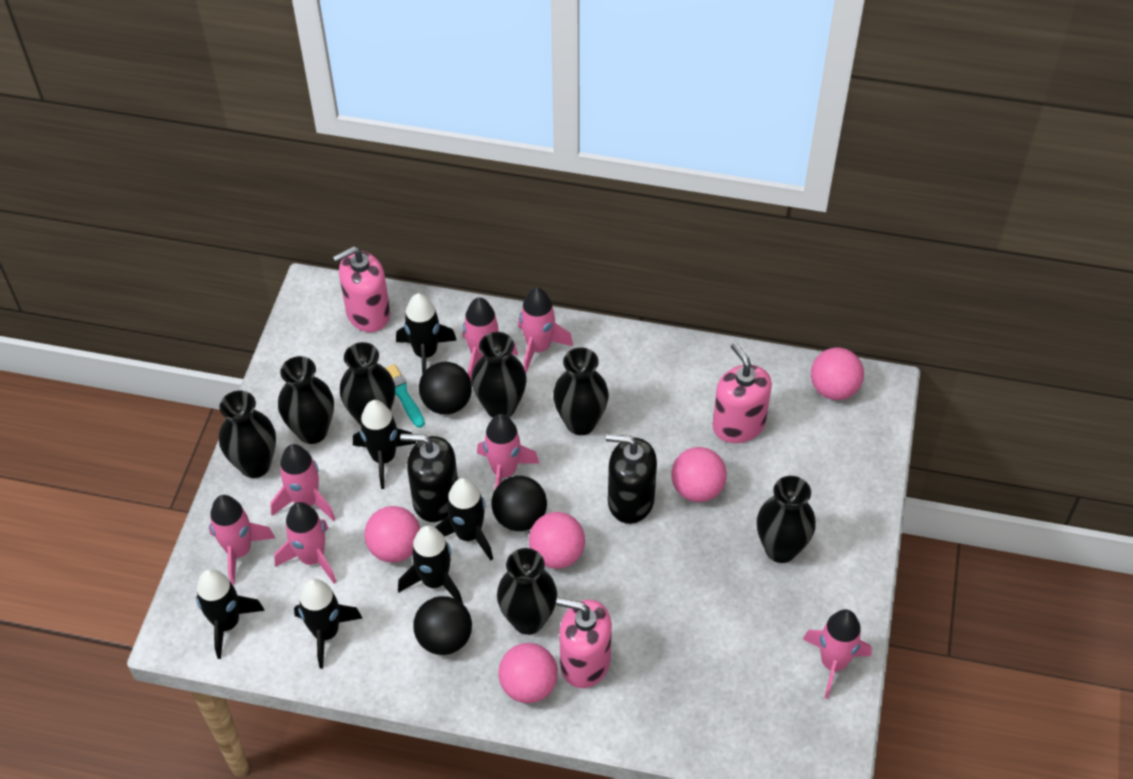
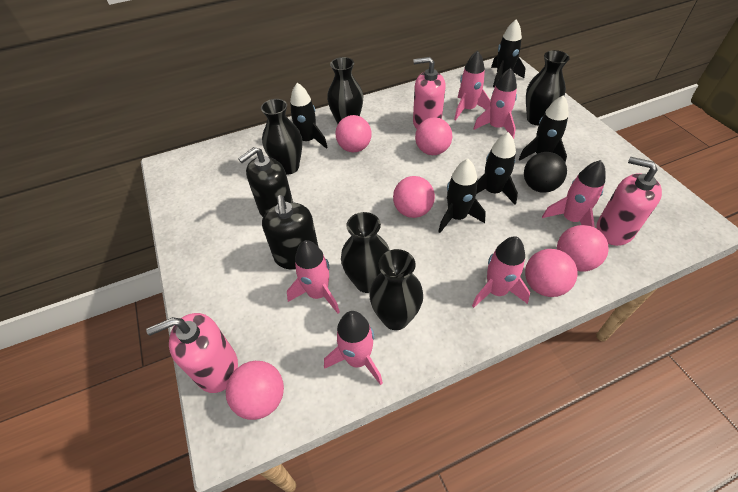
black ball: 3 -> 1
black rocket: 6 -> 5
black vase: 7 -> 5
pink ball: 5 -> 6
pink rocket: 7 -> 6
turquoise brush: 1 -> 0

